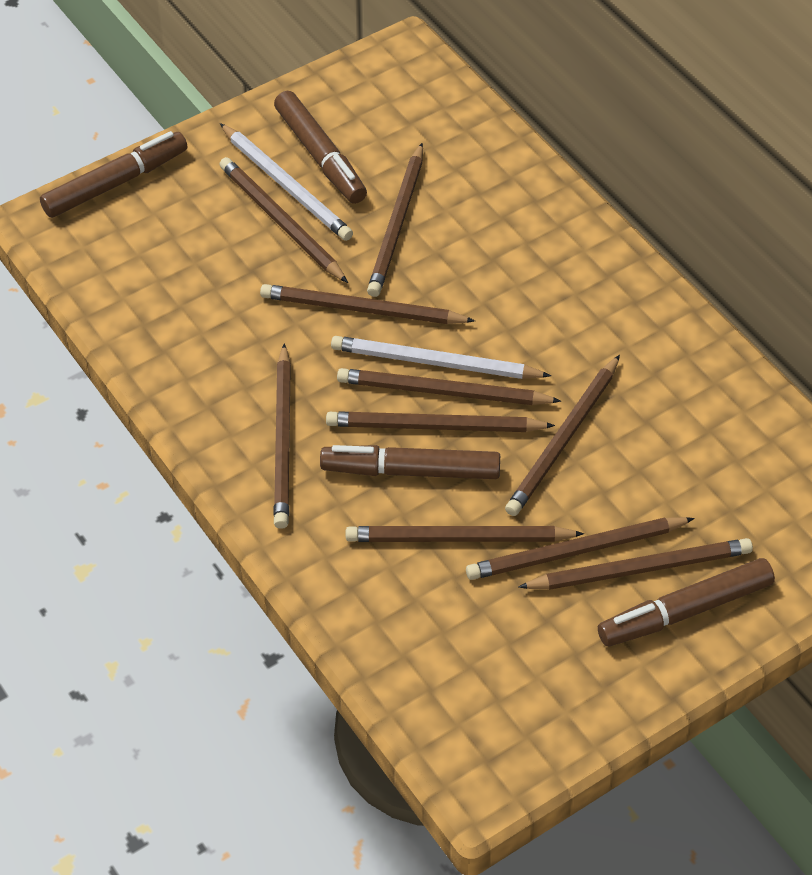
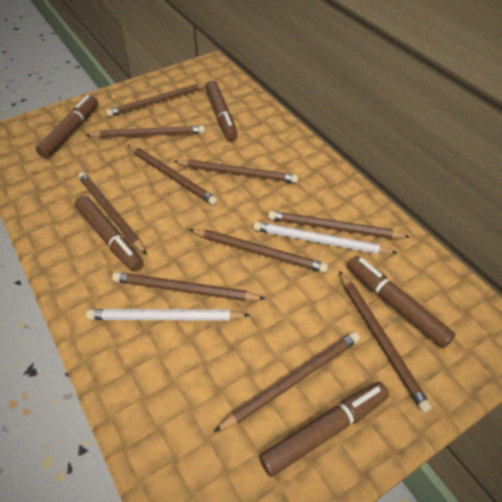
brown marker: 4 -> 5

